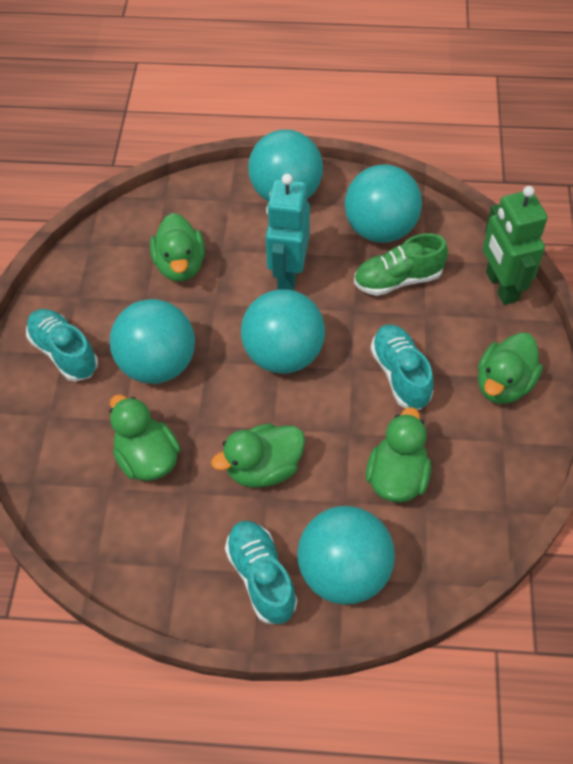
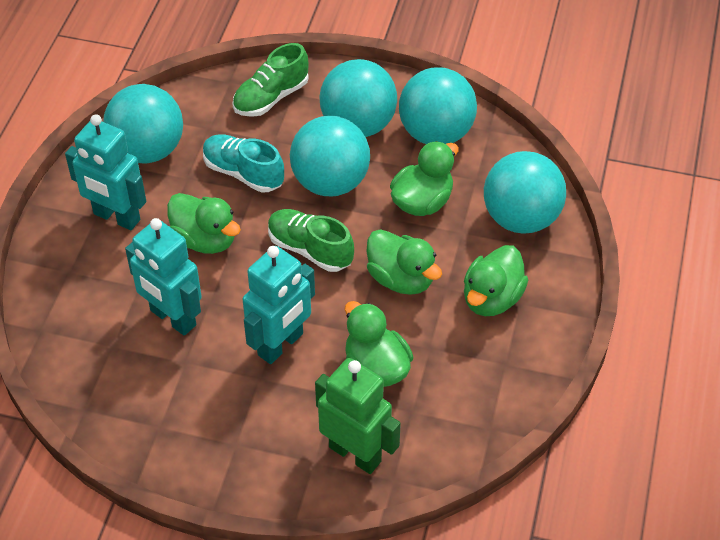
green shoe: 1 -> 2
turquoise robot: 1 -> 3
turquoise shoe: 3 -> 1

